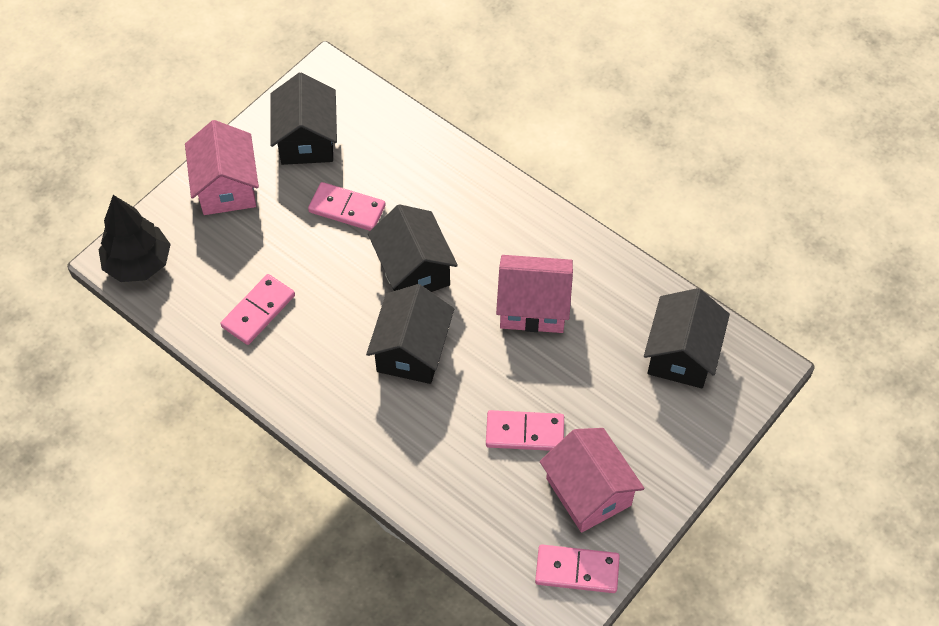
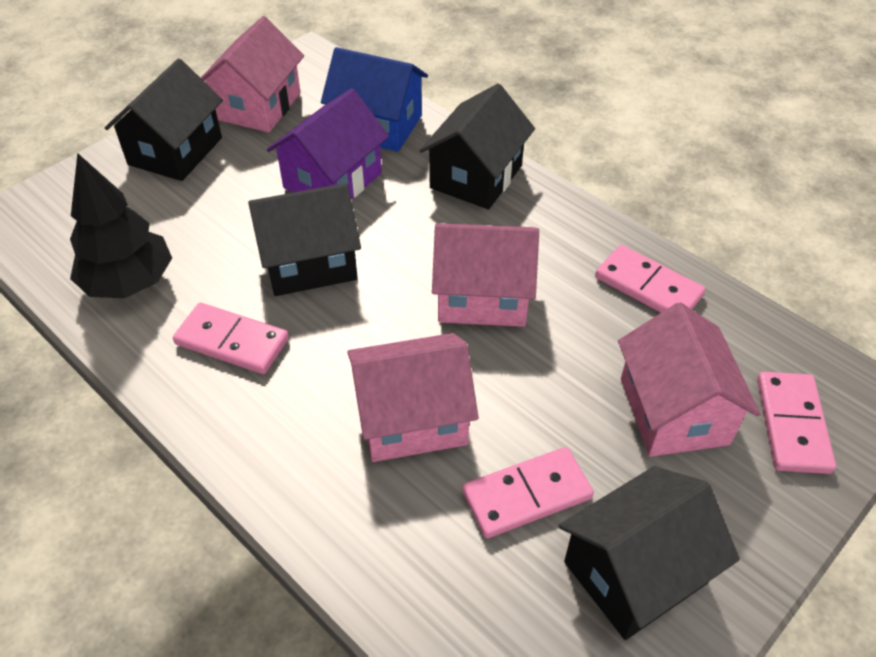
blue house: 0 -> 1
pink house: 3 -> 4
purple house: 0 -> 1

